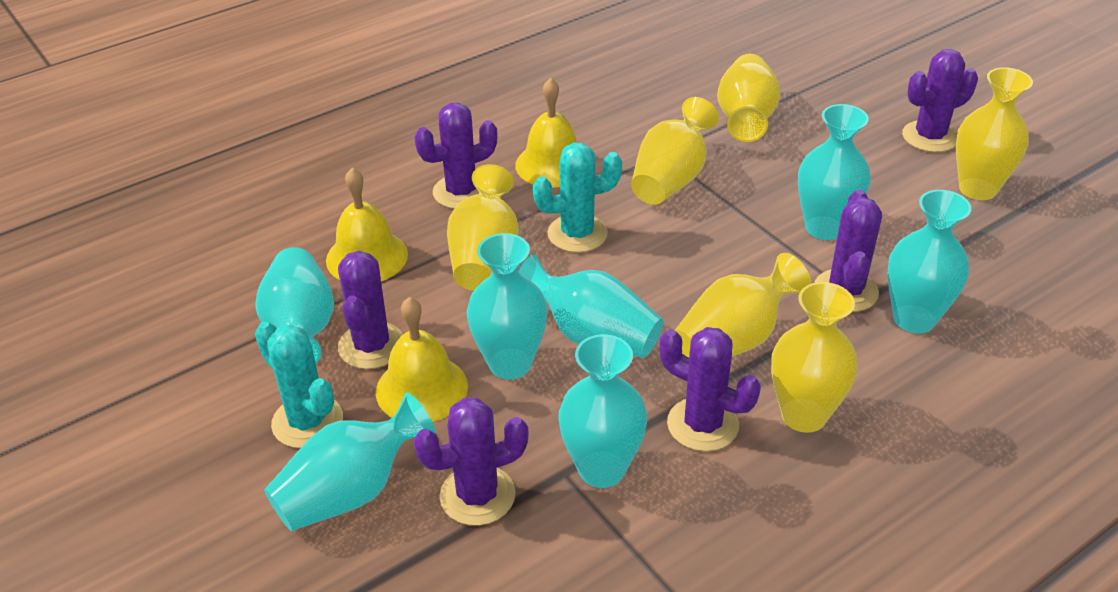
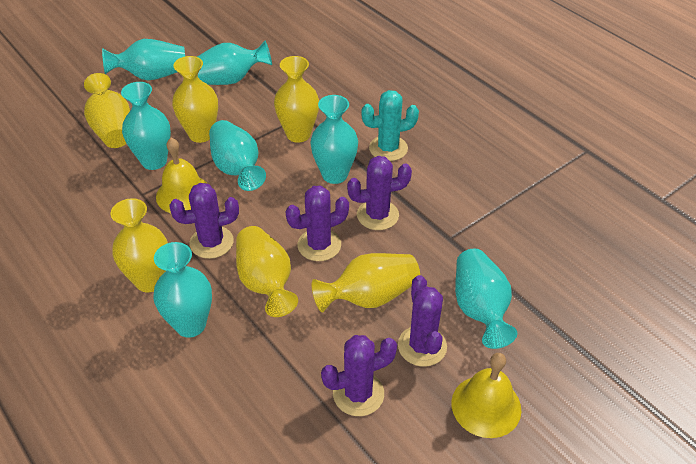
purple cactus: 6 -> 5
turquoise cactus: 2 -> 1
yellow bell: 3 -> 2

